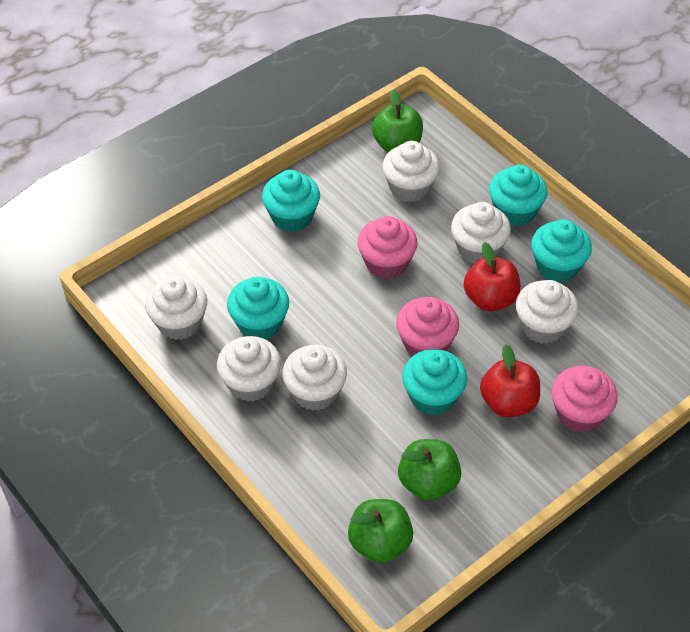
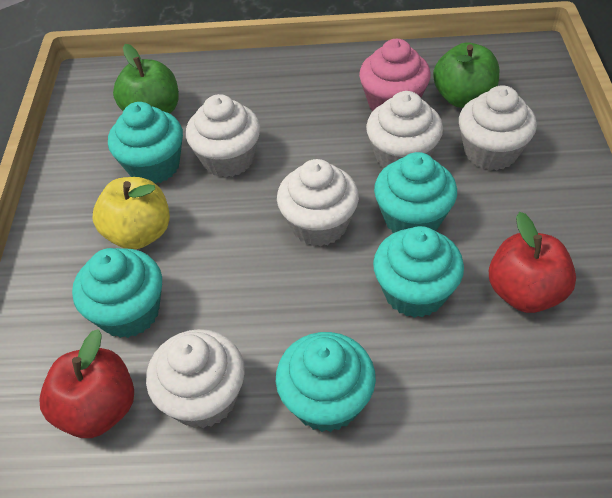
green apple: 3 -> 2
pink cupcake: 3 -> 1
white cupcake: 6 -> 5
yellow apple: 0 -> 1

